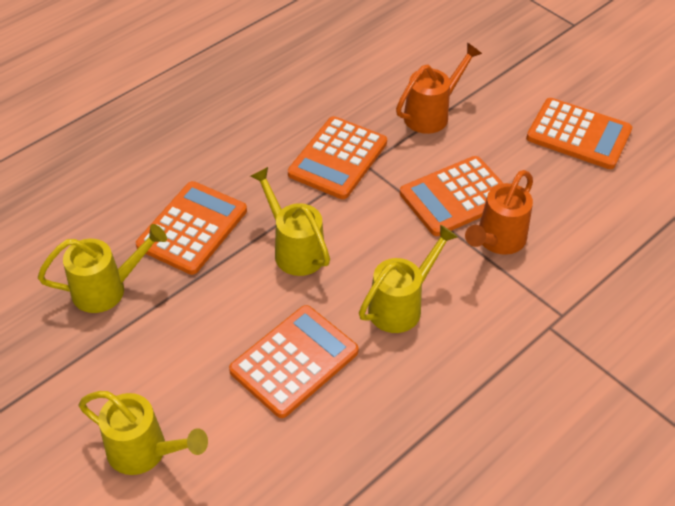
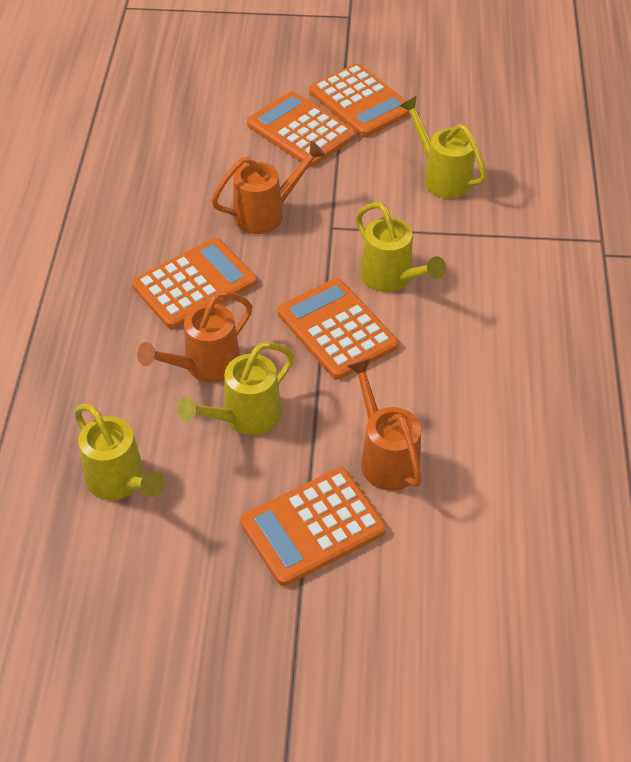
orange watering can: 2 -> 3

